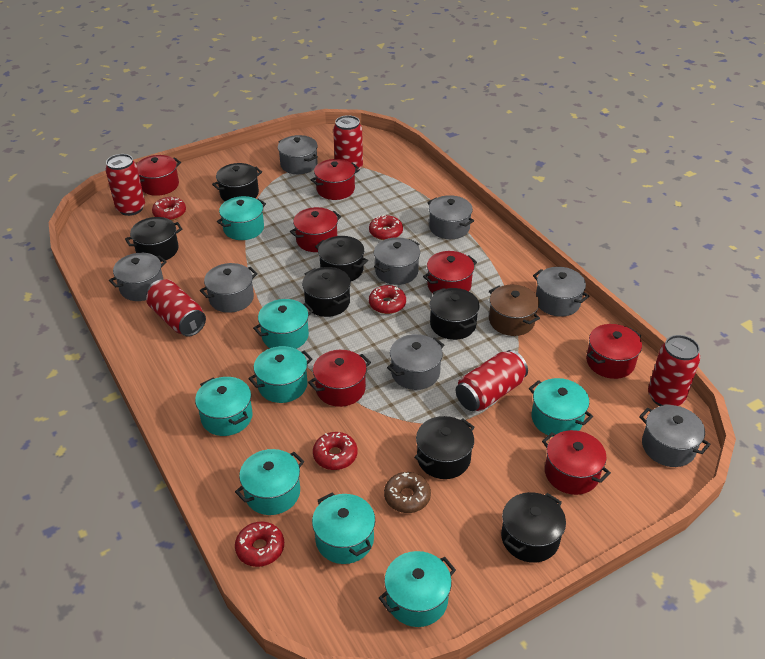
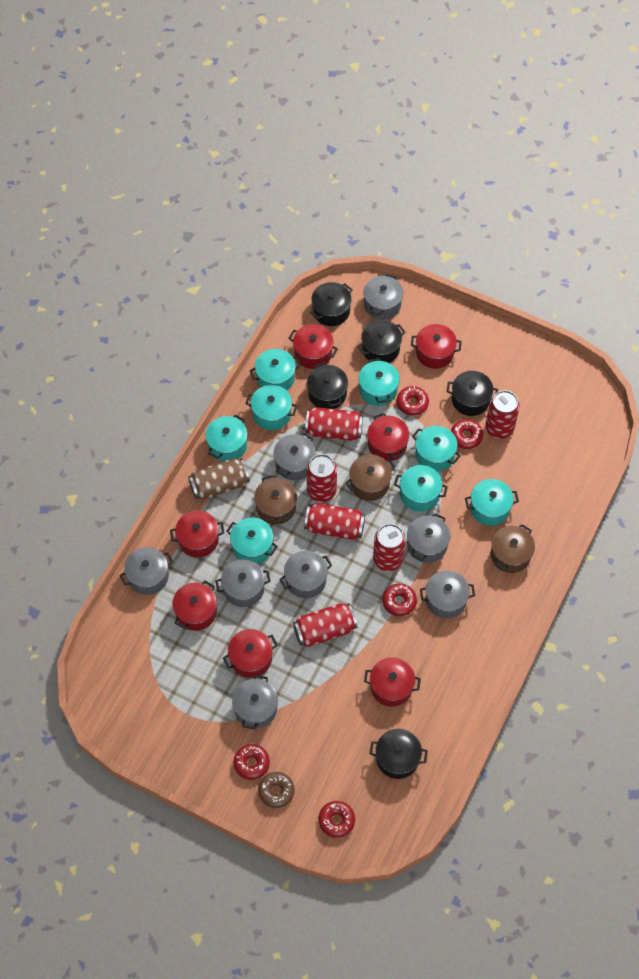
black pot: 7 -> 5
brown can: 0 -> 1
brown pot: 1 -> 3
red can: 5 -> 6

